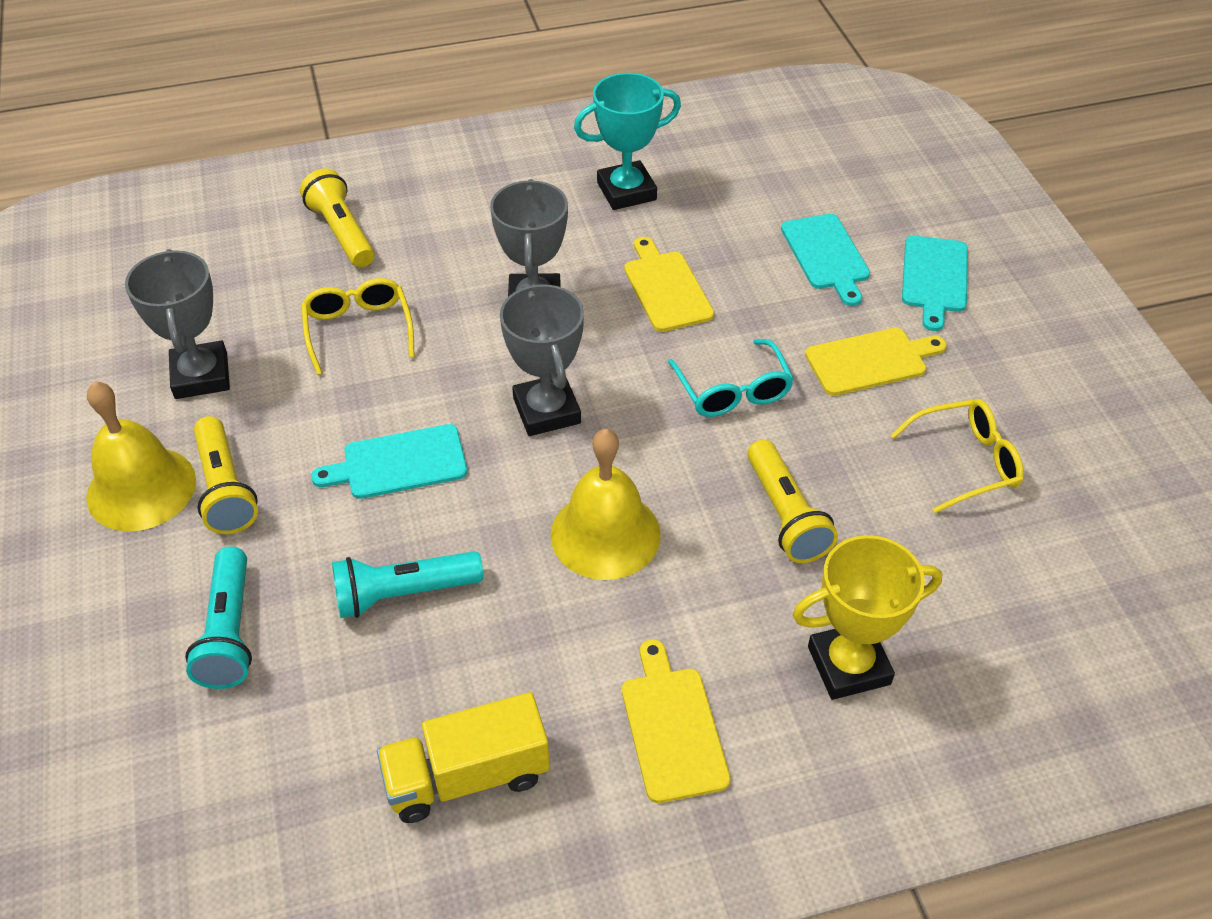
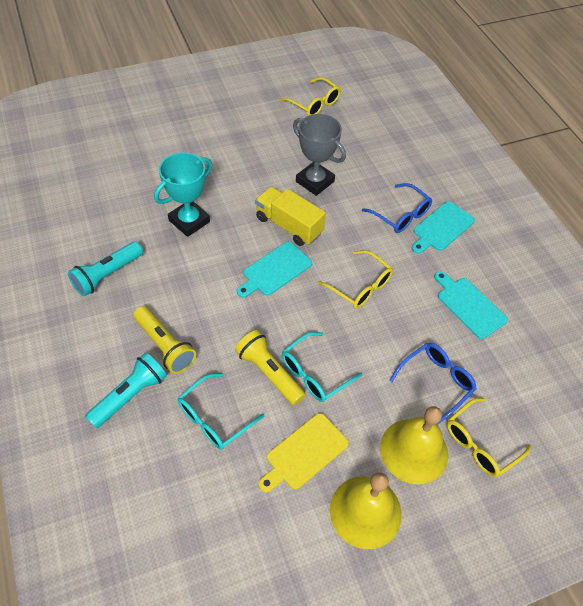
blue glasses: 0 -> 2
grey trophy: 3 -> 1
turquoise glasses: 1 -> 2
yellow cutting board: 3 -> 1
yellow flashlight: 3 -> 2
yellow glasses: 2 -> 3
yellow trophy: 1 -> 0

